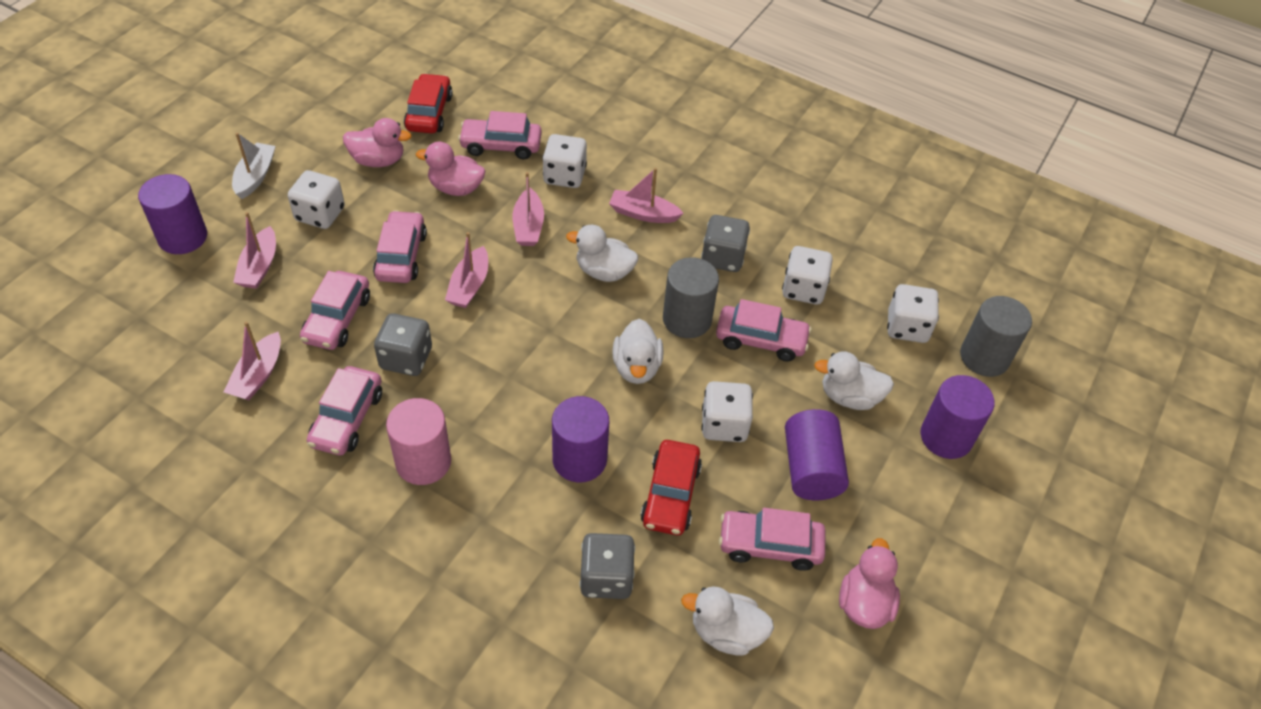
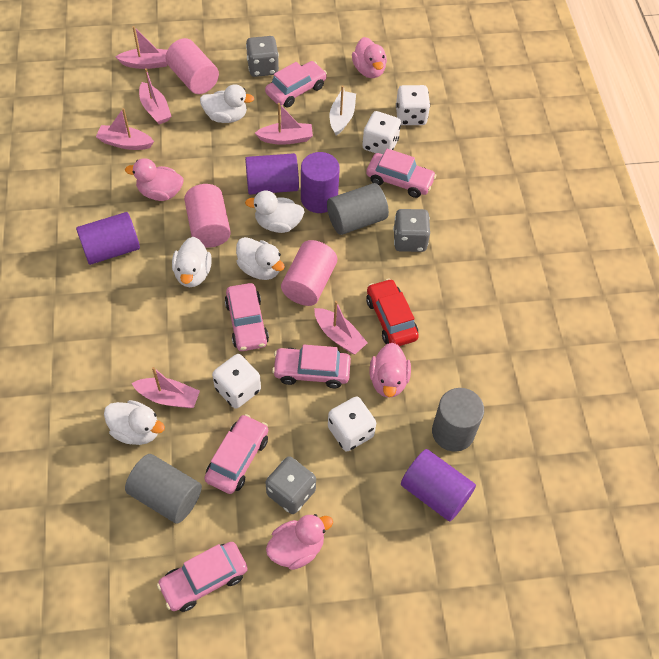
grey cylinder: 2 -> 3
pink boat: 5 -> 6
pink cylinder: 1 -> 3
pink duck: 3 -> 4
red car: 2 -> 1
white dice: 5 -> 4
white duck: 4 -> 5

